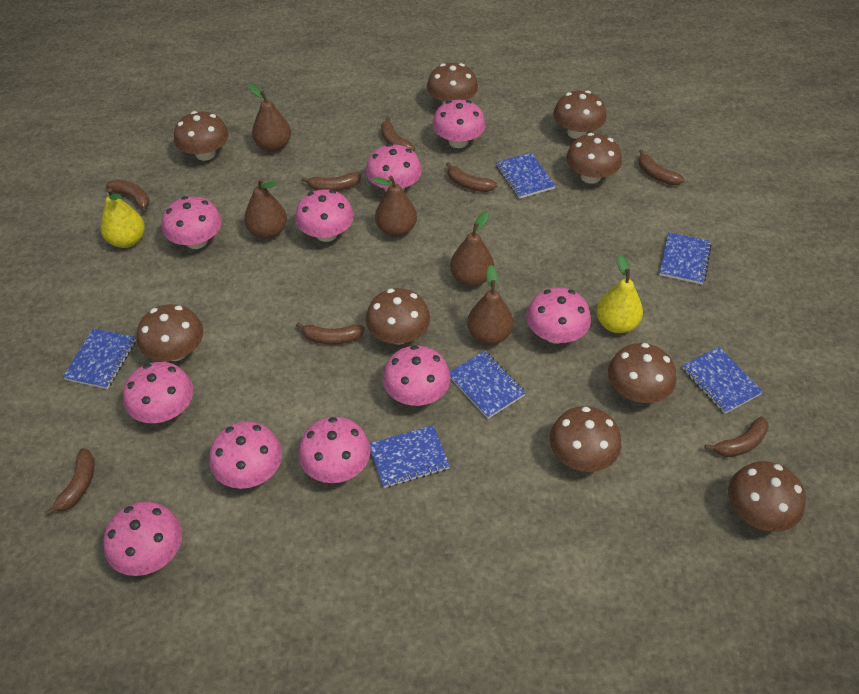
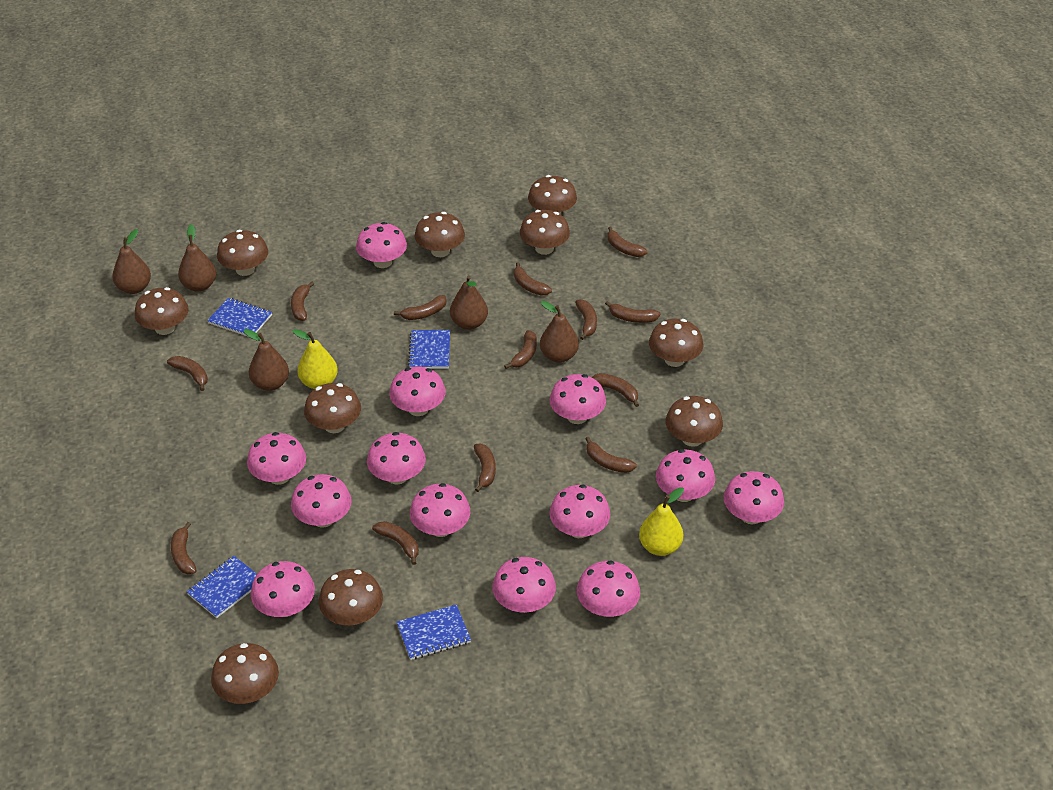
blue notebook: 6 -> 4
brown banana: 8 -> 13
brown mushroom: 9 -> 10
pink mushroom: 10 -> 13

